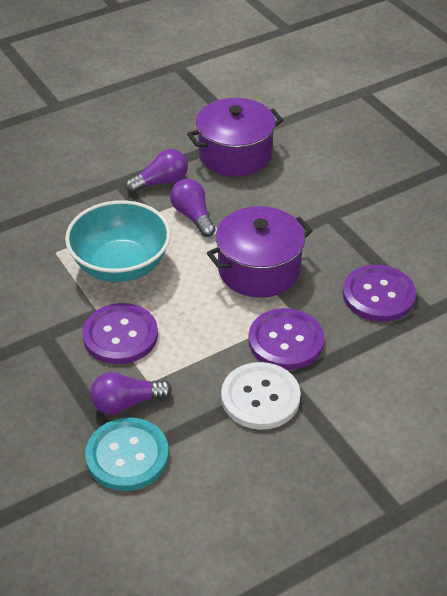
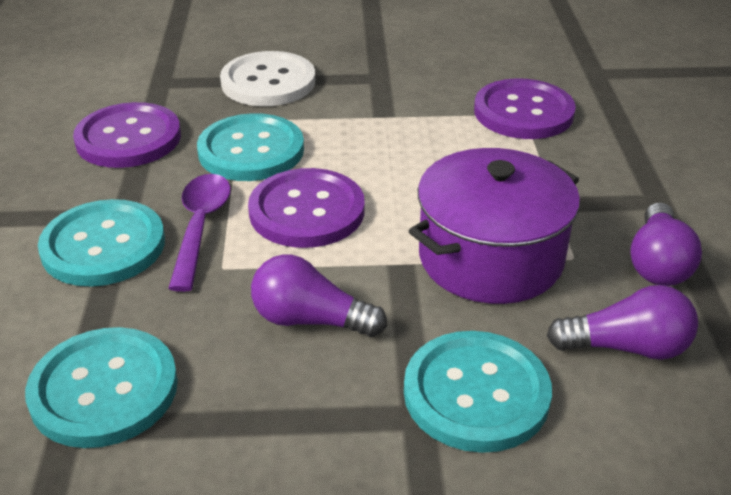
purple pot: 2 -> 1
purple spoon: 0 -> 1
turquoise bowl: 1 -> 0
turquoise button: 1 -> 4

